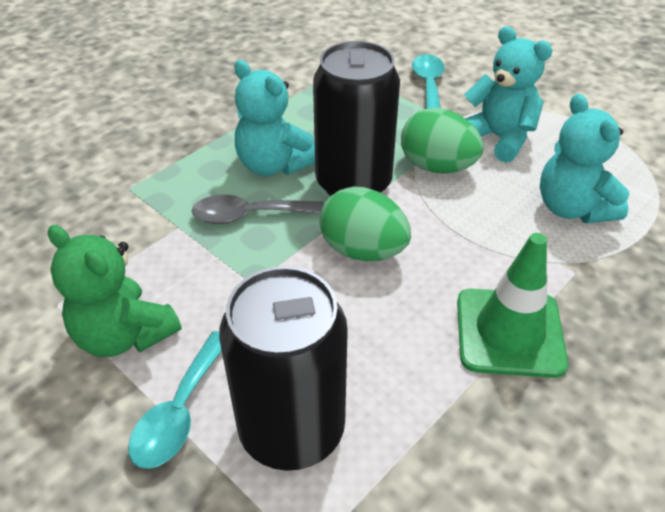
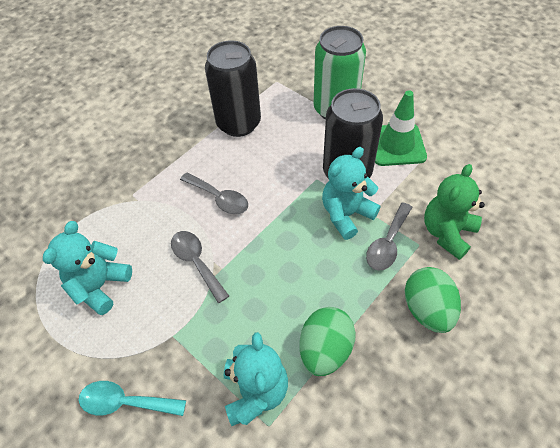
green can: 0 -> 1
grey spoon: 1 -> 3
turquoise spoon: 2 -> 1

